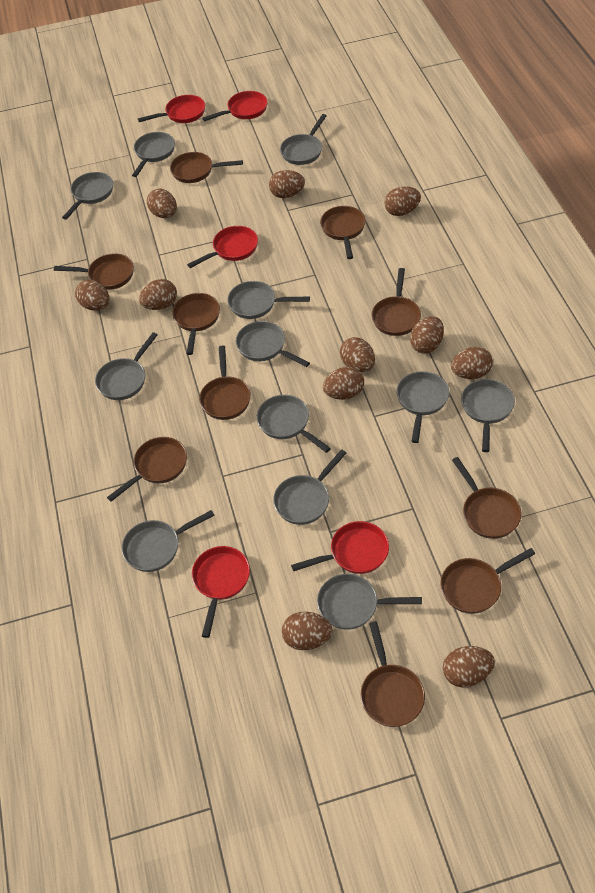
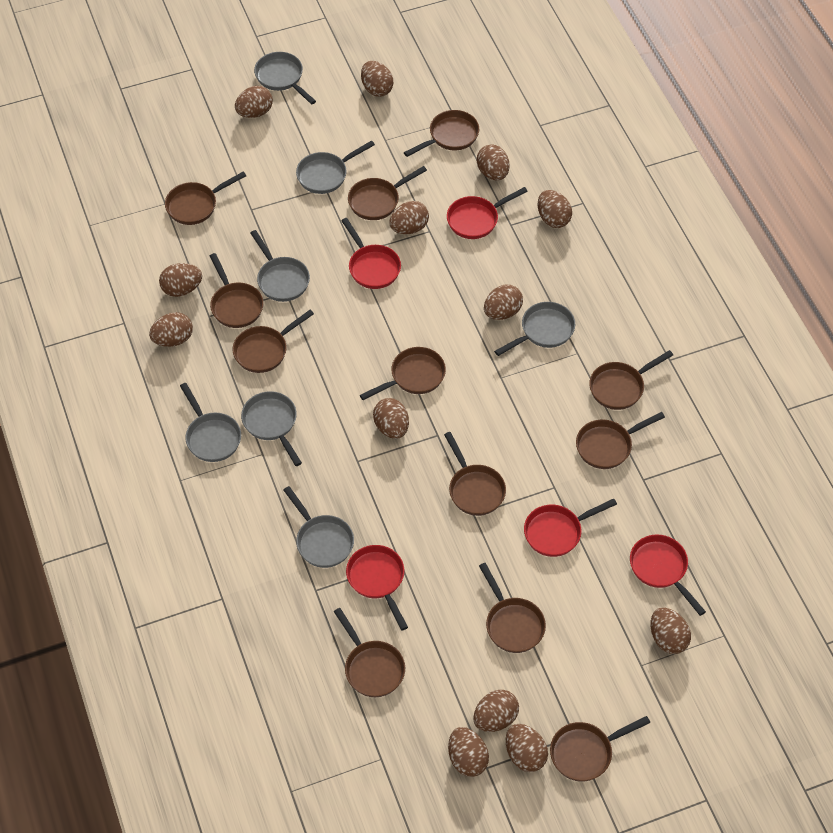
brown egg: 11 -> 13
brown pan: 10 -> 12
grey pan: 12 -> 7

